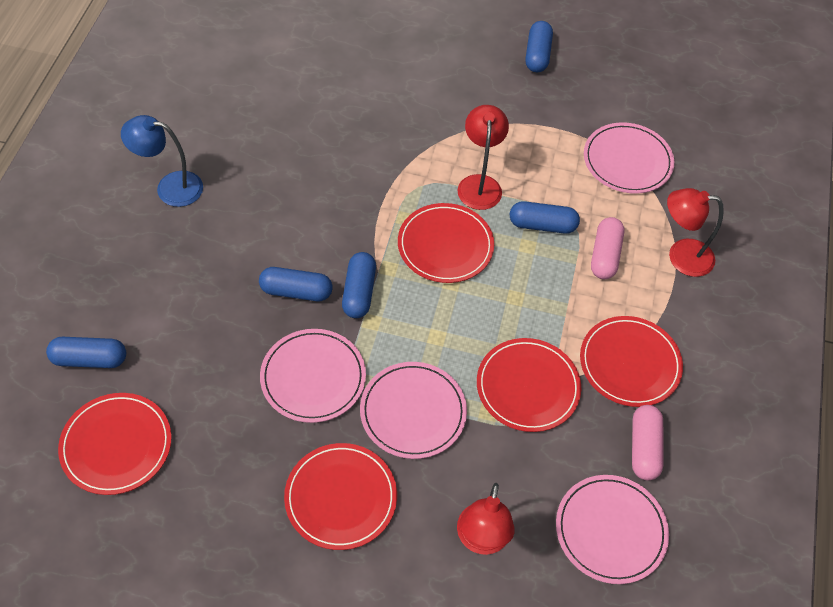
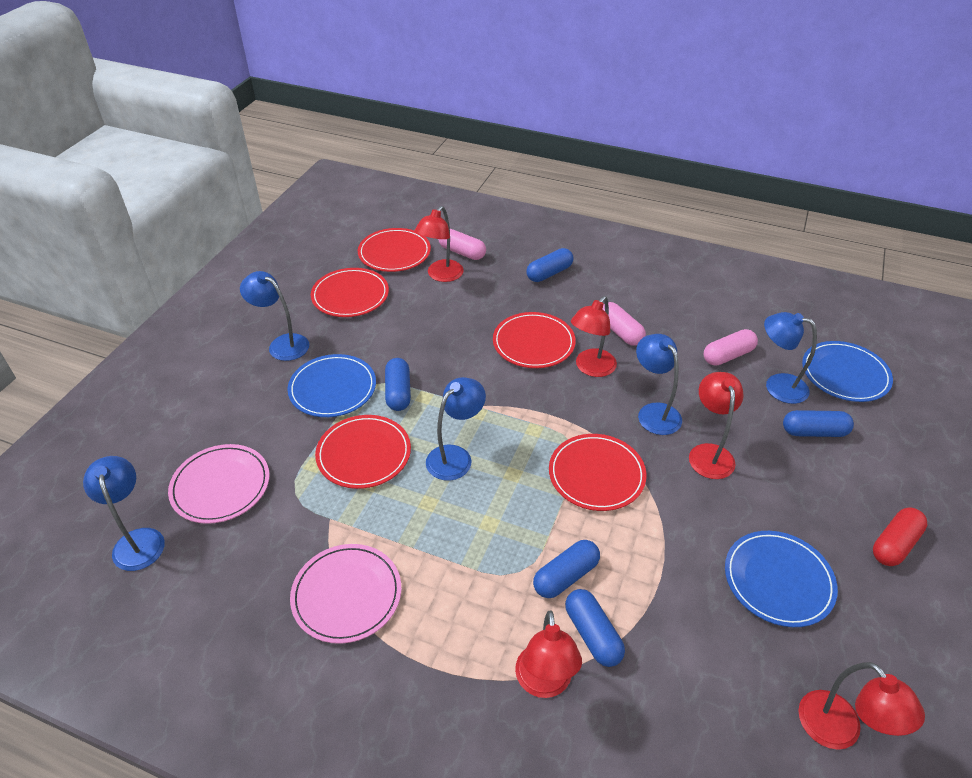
blue lamp: 1 -> 5
blue plate: 0 -> 3
pink capsule: 2 -> 3
pink plate: 4 -> 2
red capsule: 0 -> 1
red lamp: 3 -> 5

